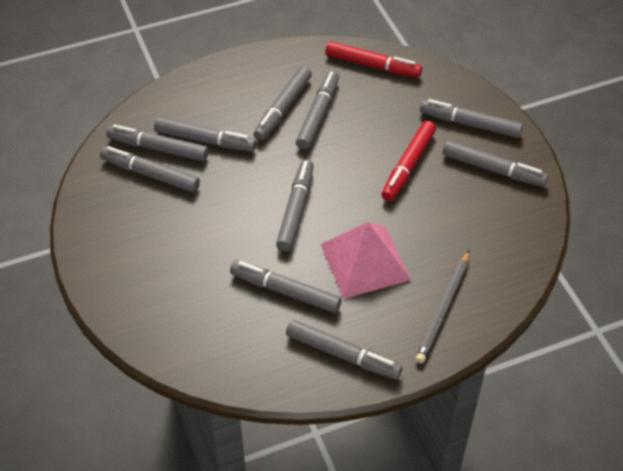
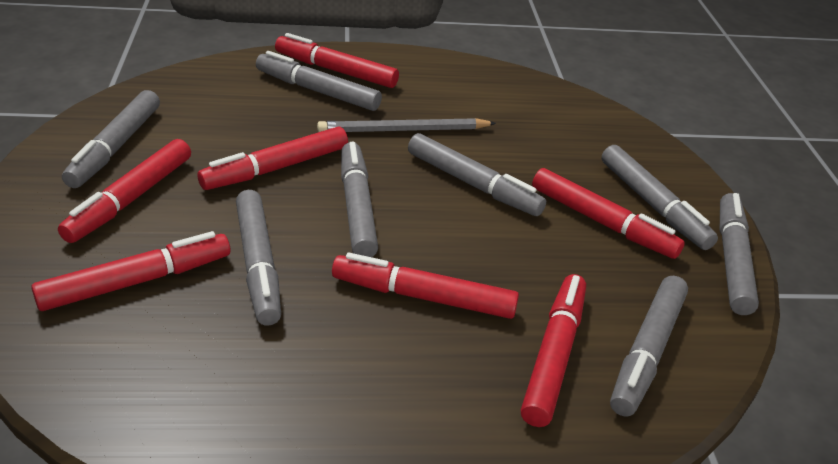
grey marker: 10 -> 8
pink pyramid: 1 -> 0
red marker: 2 -> 7

